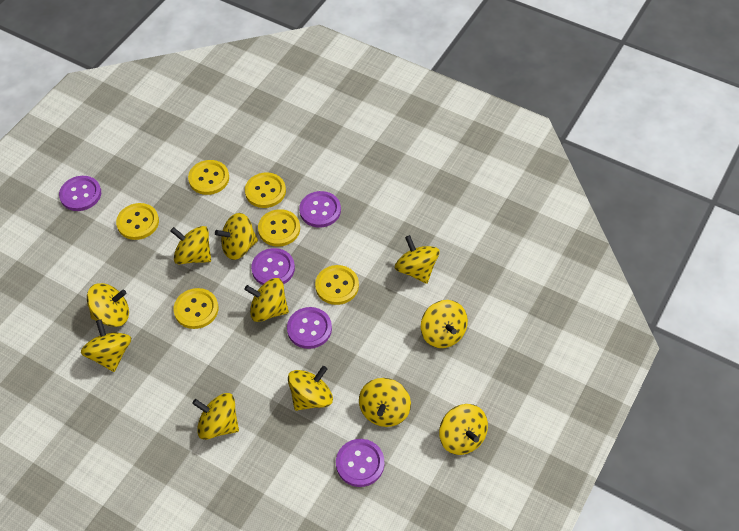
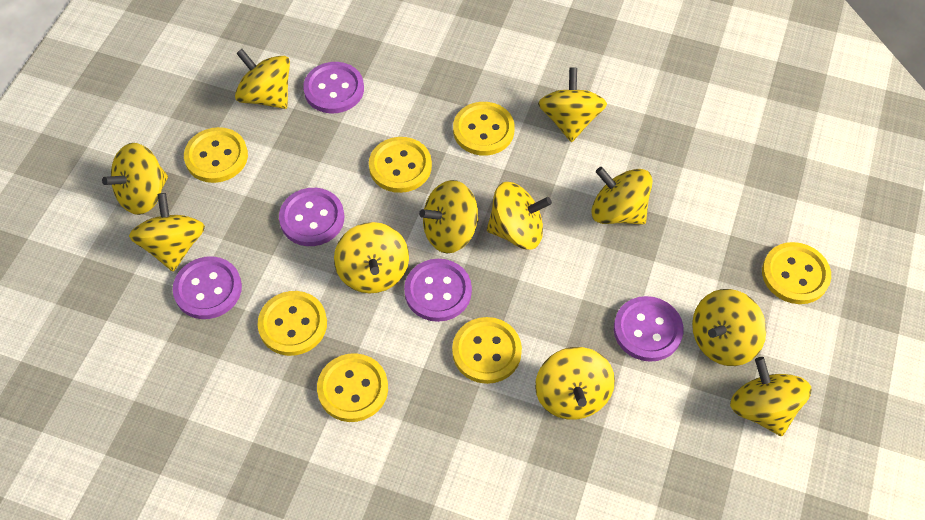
yellow button: 6 -> 7

